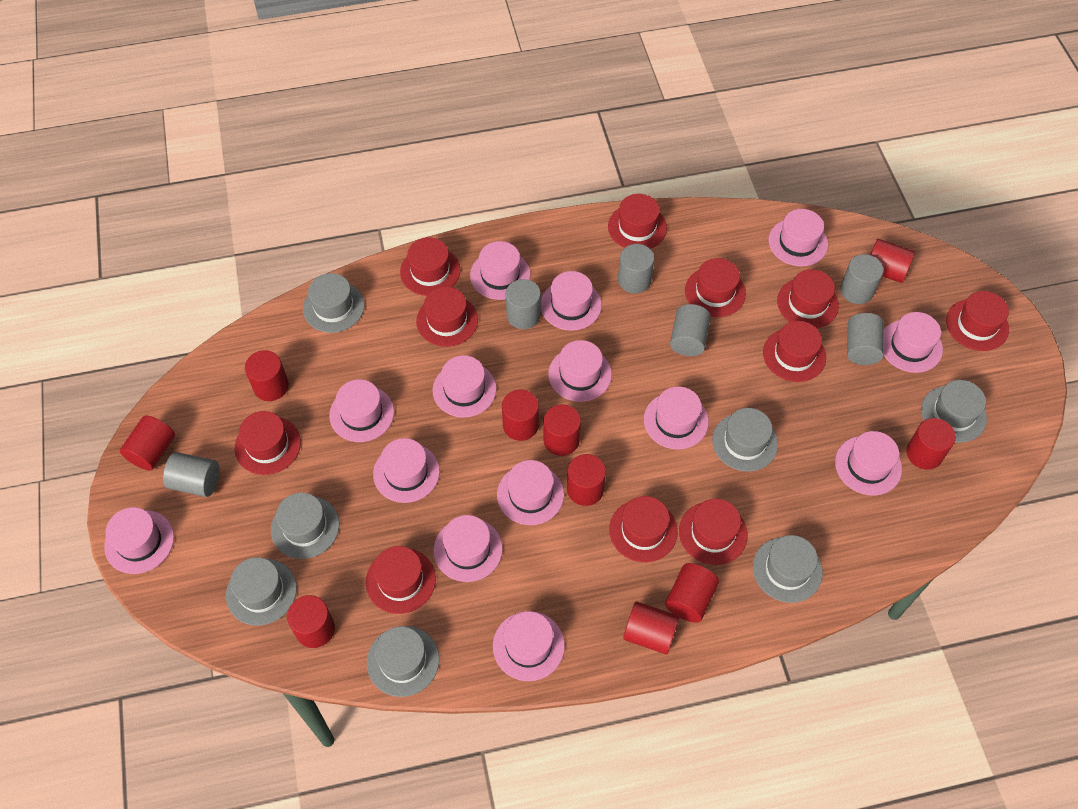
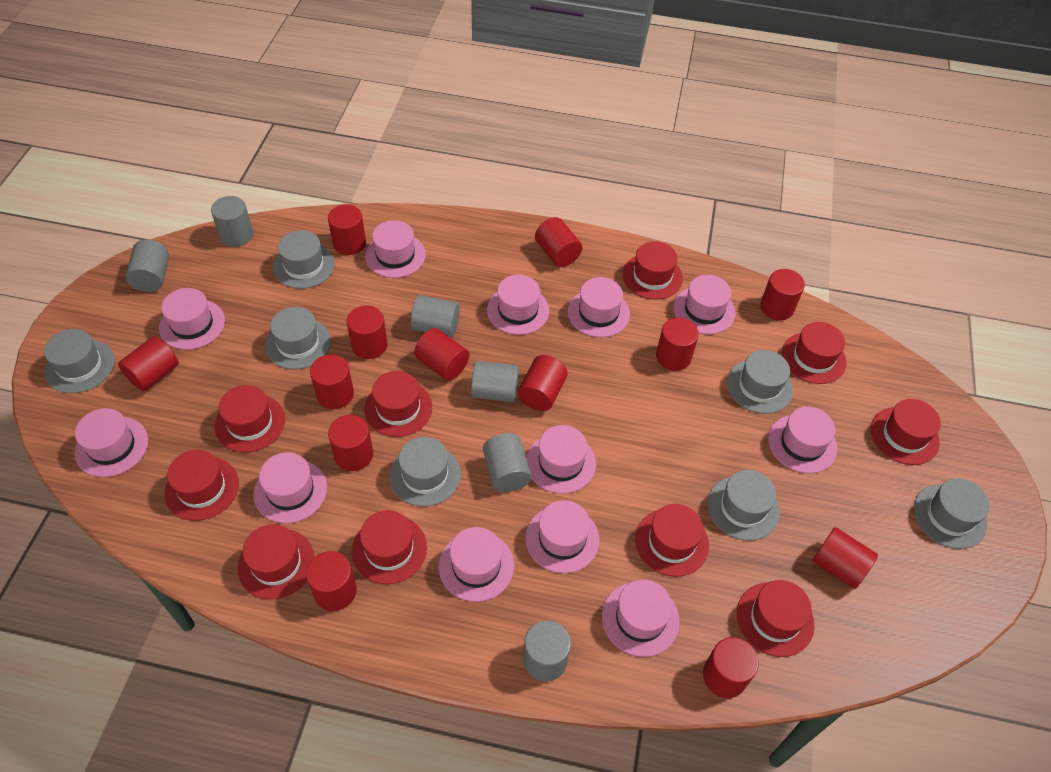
pink hat: 14 -> 12
red cylinder: 10 -> 13
red hat: 11 -> 10

